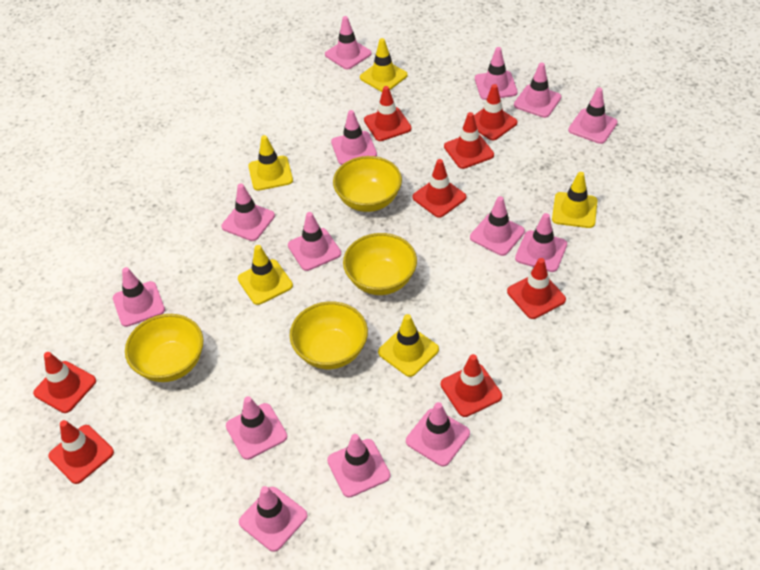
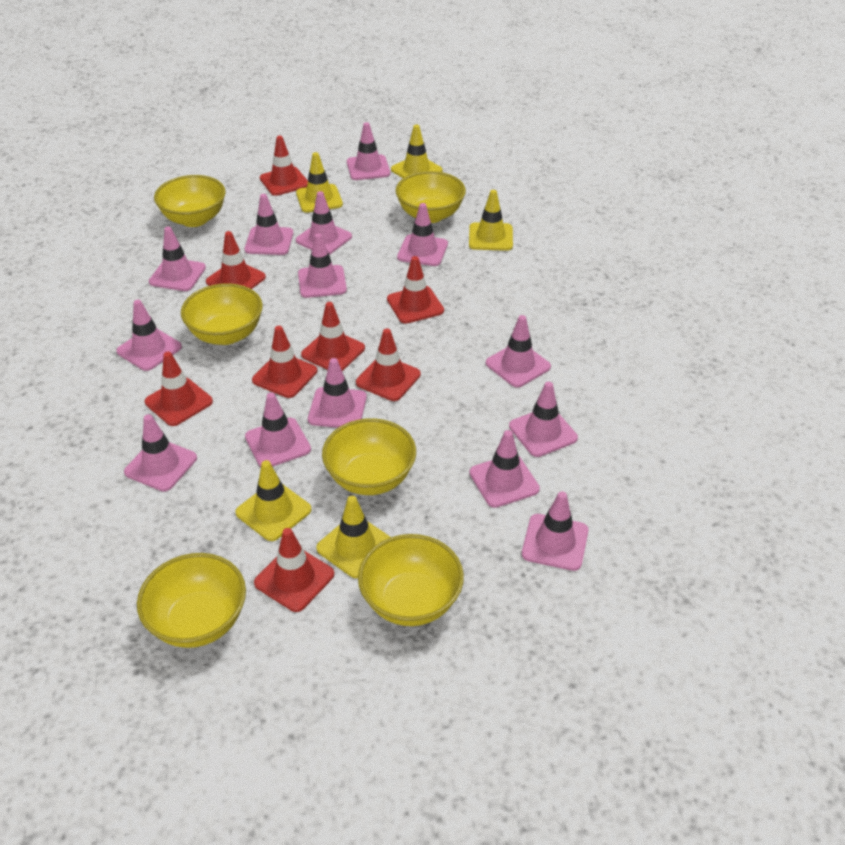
yellow bowl: 4 -> 6

